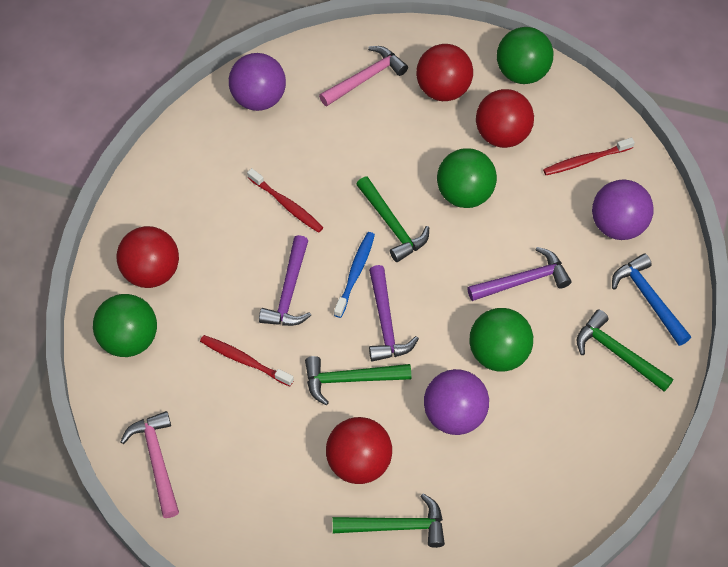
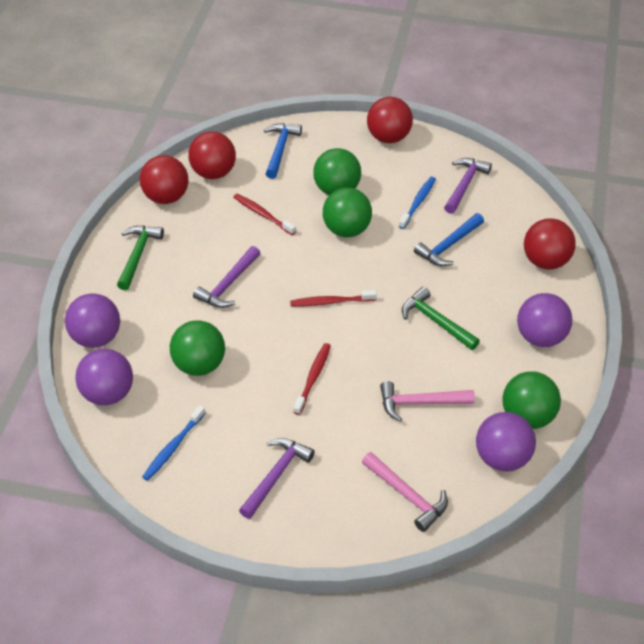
blue hammer: 1 -> 2
blue toothbrush: 1 -> 2
green hammer: 4 -> 2
purple ball: 3 -> 4

